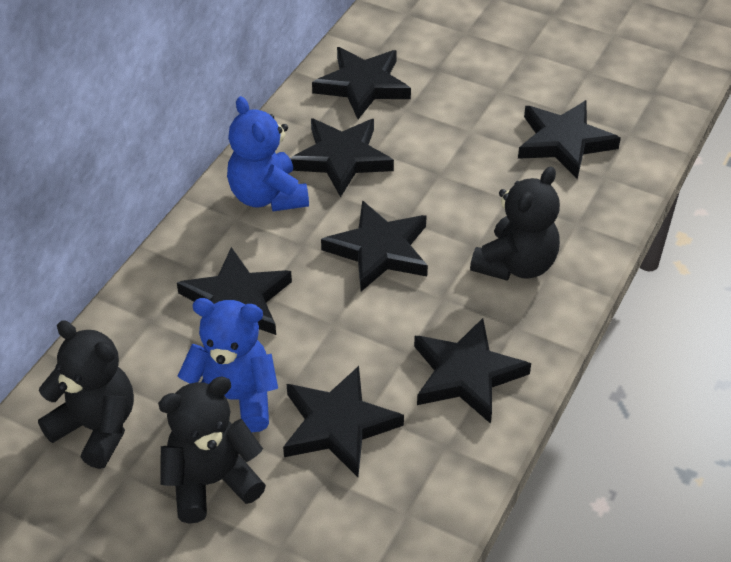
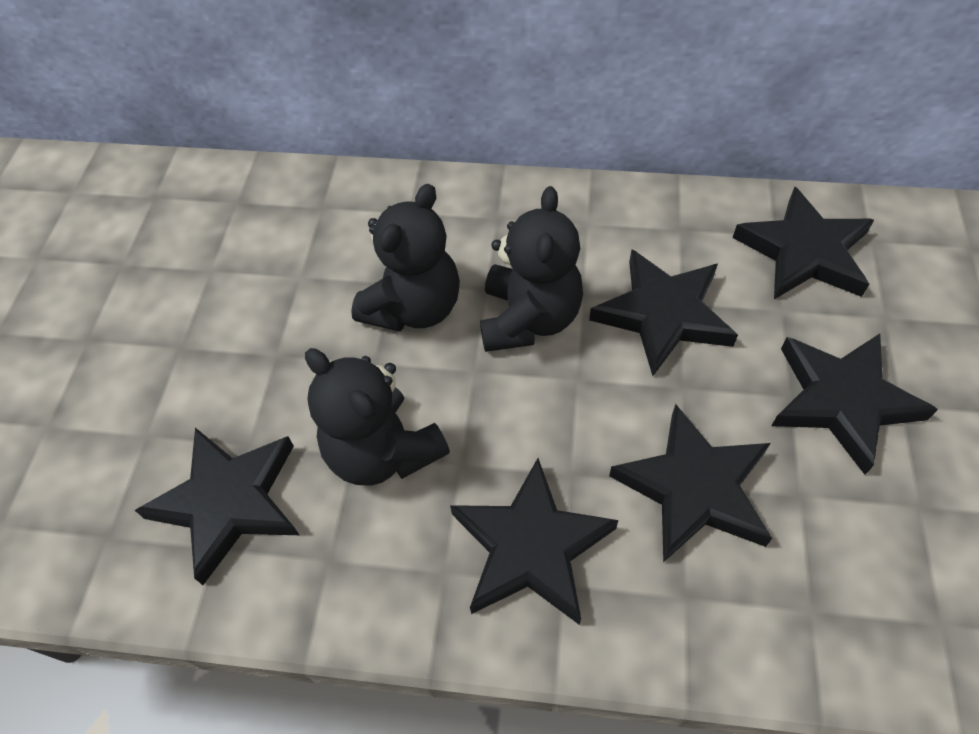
black star: 7 -> 6
blue teddy bear: 2 -> 0

